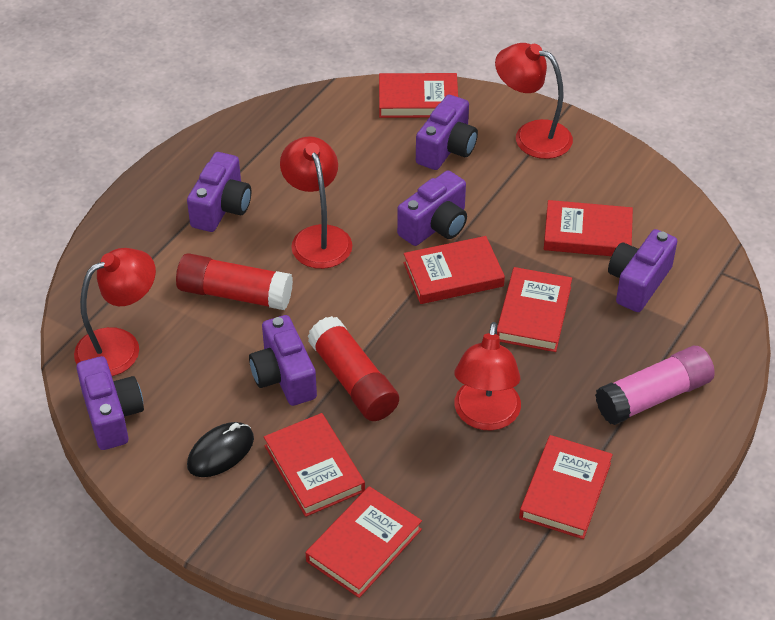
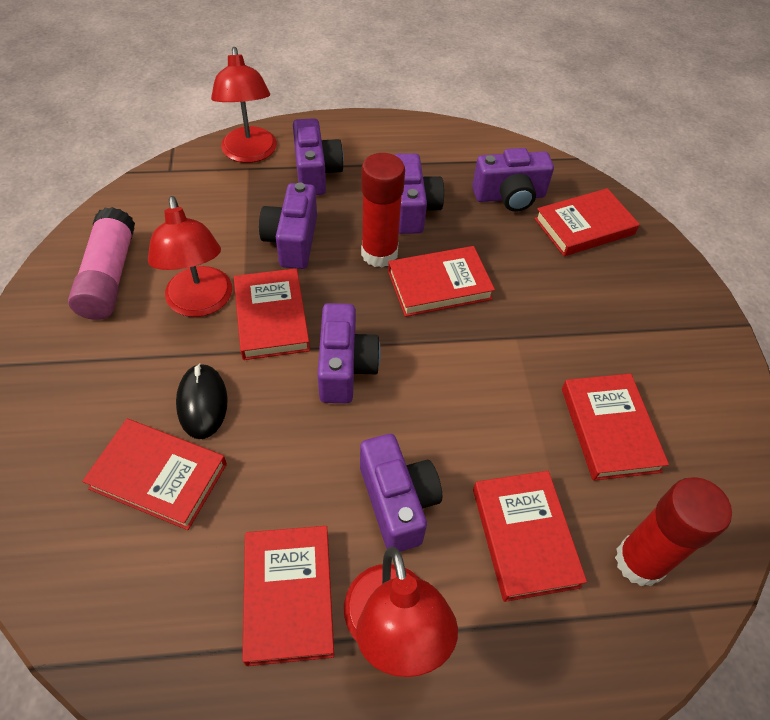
red lamp: 4 -> 3

